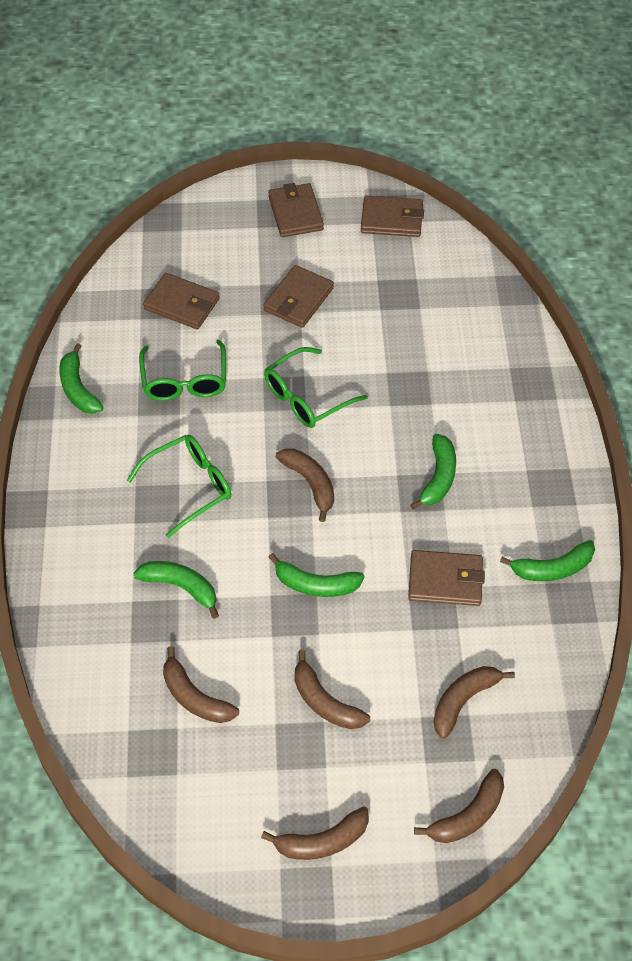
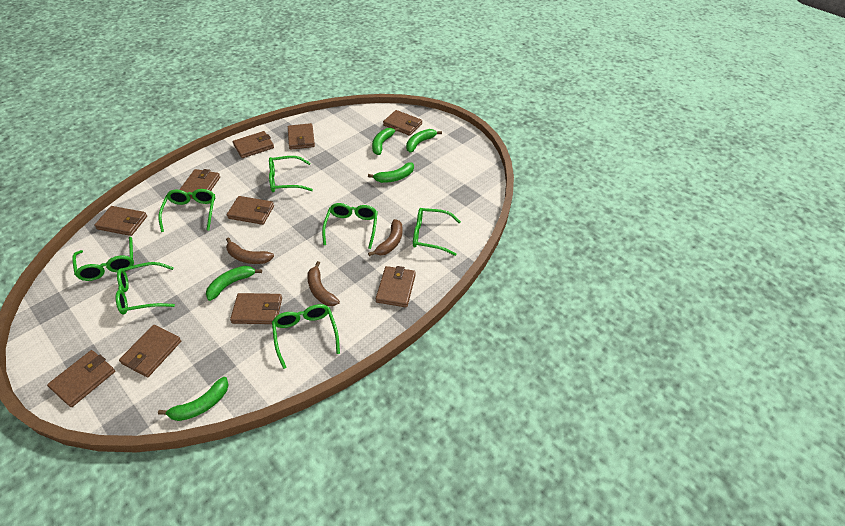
brown banana: 6 -> 3
brown wallet: 5 -> 10
green glasses: 3 -> 7

